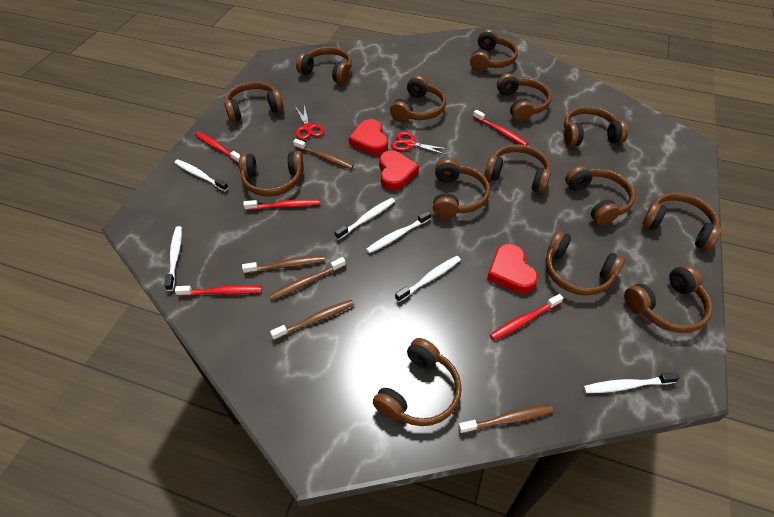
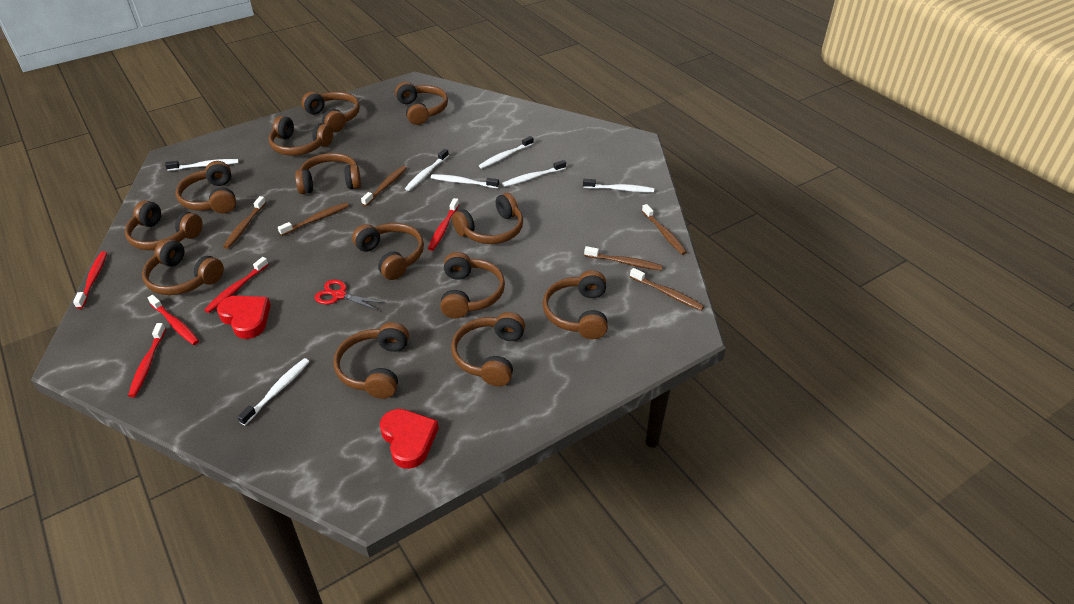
brown headphones: 14 -> 13
brown toothbrush: 5 -> 6
red heart: 3 -> 2
red scissors: 2 -> 1
white toothbrush: 6 -> 7

